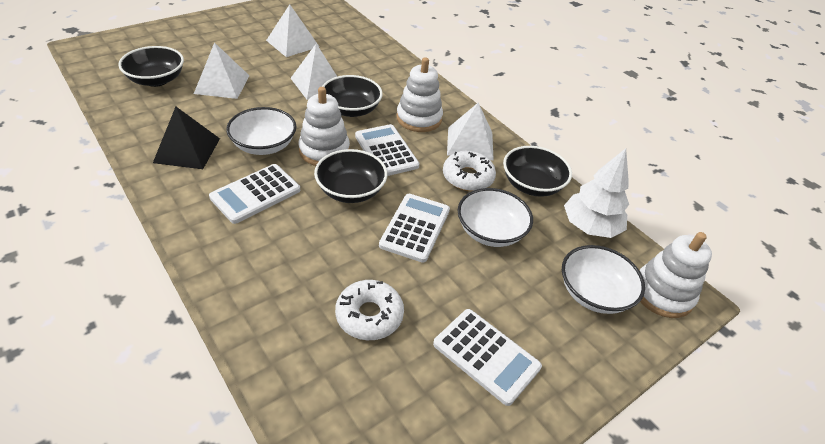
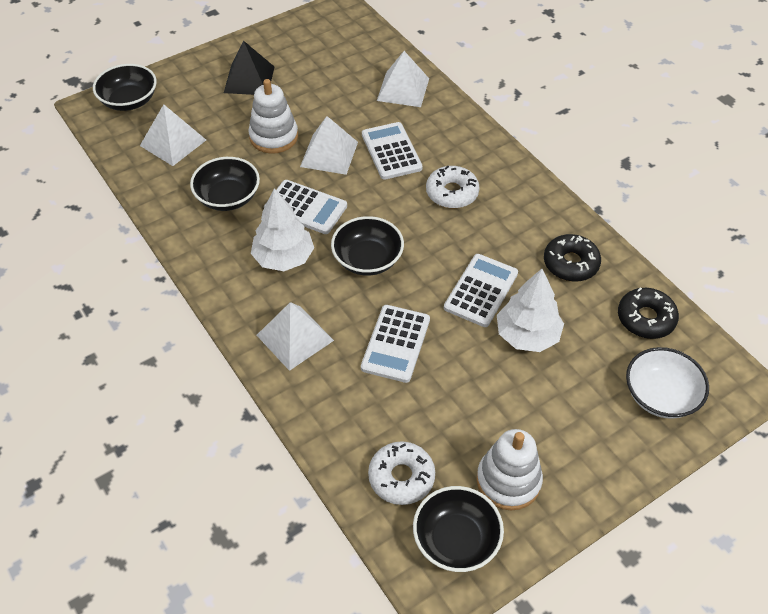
black donut: 0 -> 2
white bowl: 3 -> 1
white stacking toy: 3 -> 2
white tree: 1 -> 2

